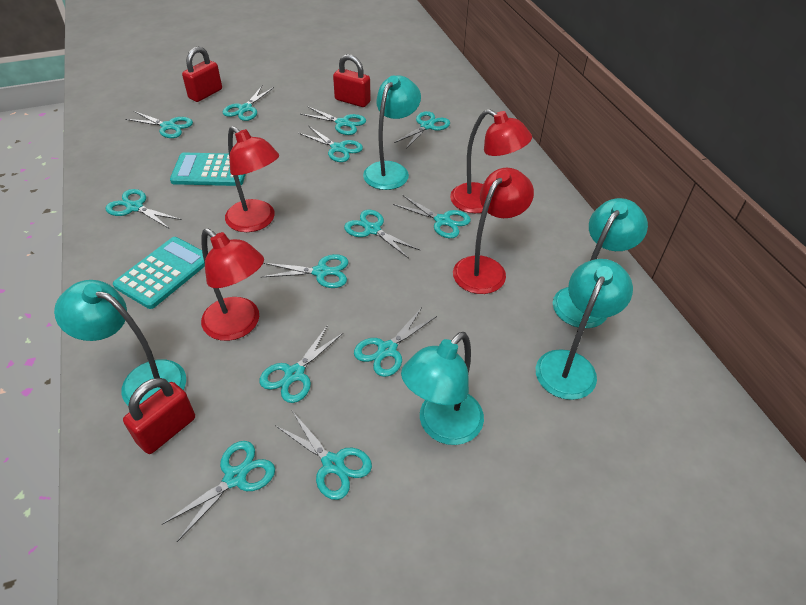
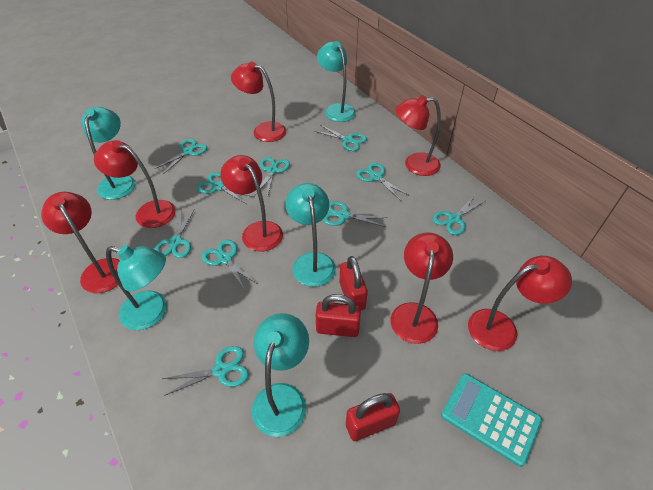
red lamp: 4 -> 7
turquoise calculator: 2 -> 1
turquoise scissors: 13 -> 10

